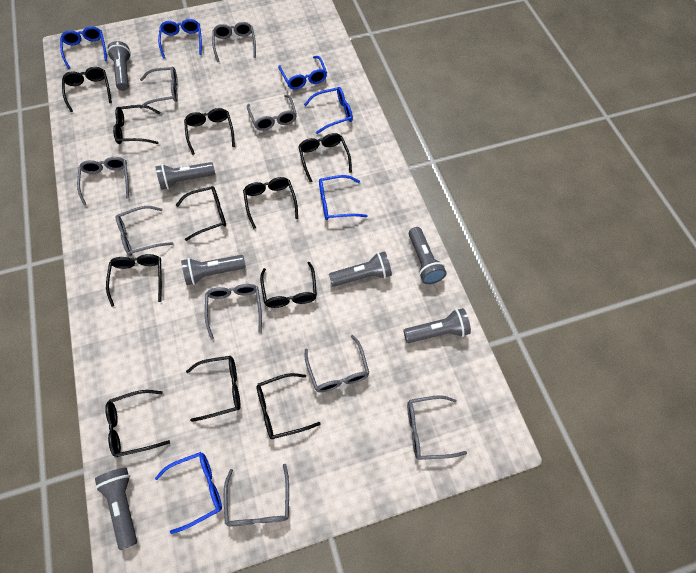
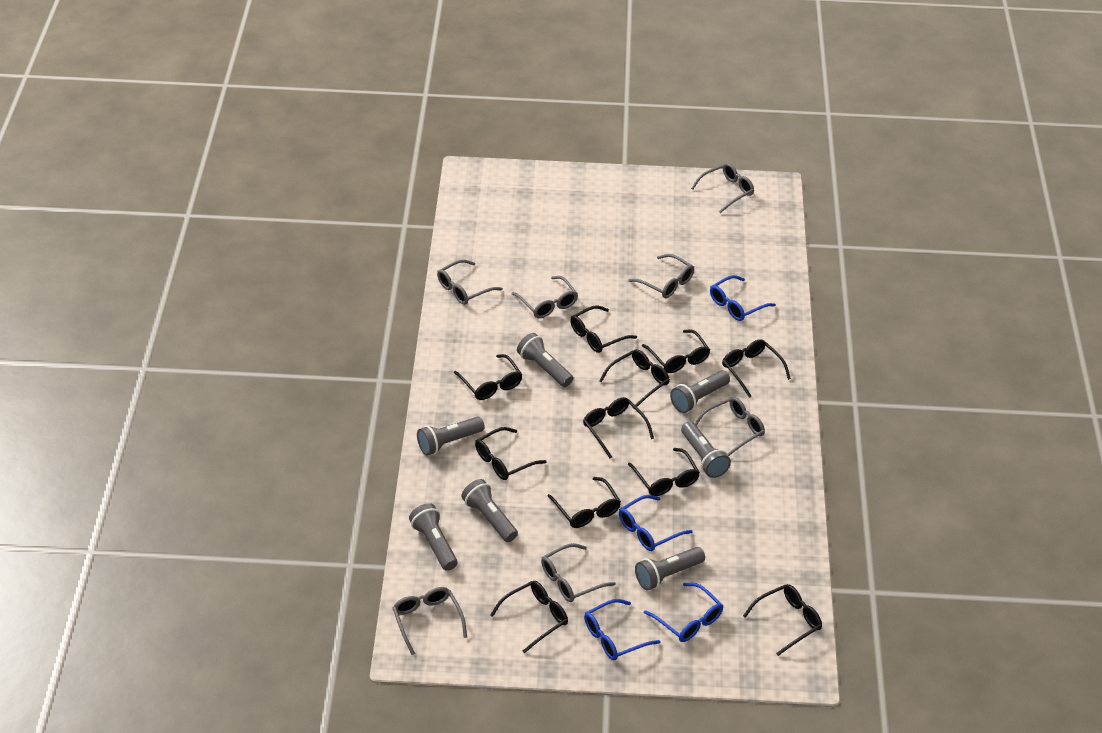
blue glasses: 6 -> 4
grey glasses: 9 -> 7

